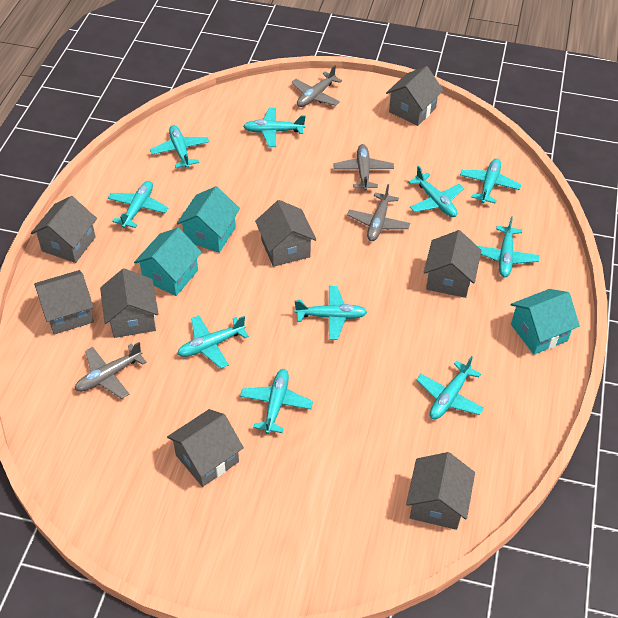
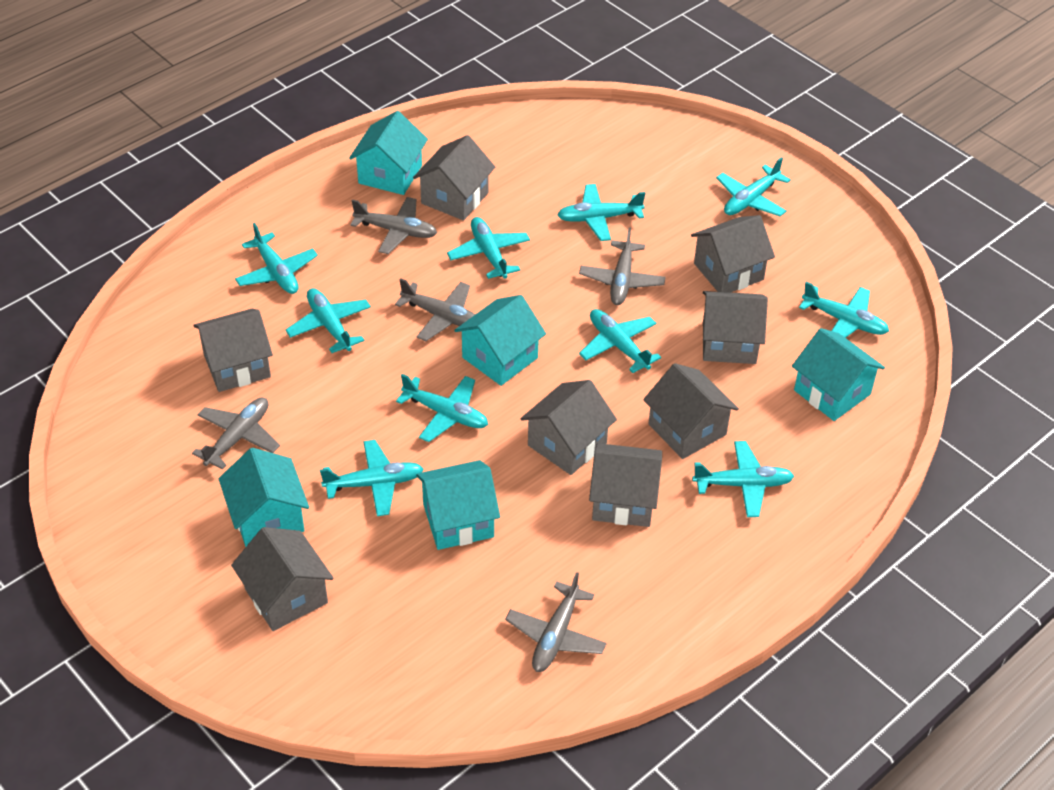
grey plane: 4 -> 5
turquoise house: 3 -> 5

